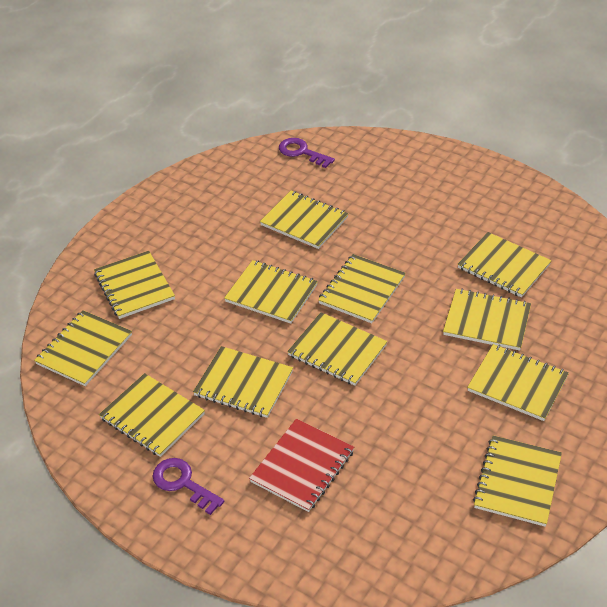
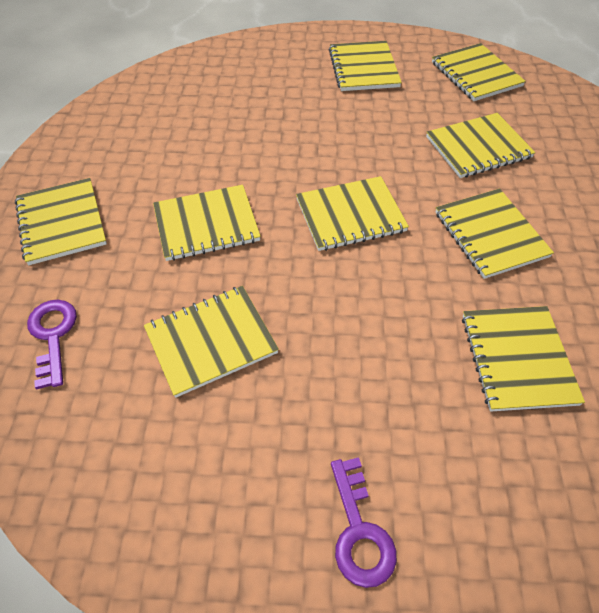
red notebook: 1 -> 0
yellow notebook: 12 -> 9

